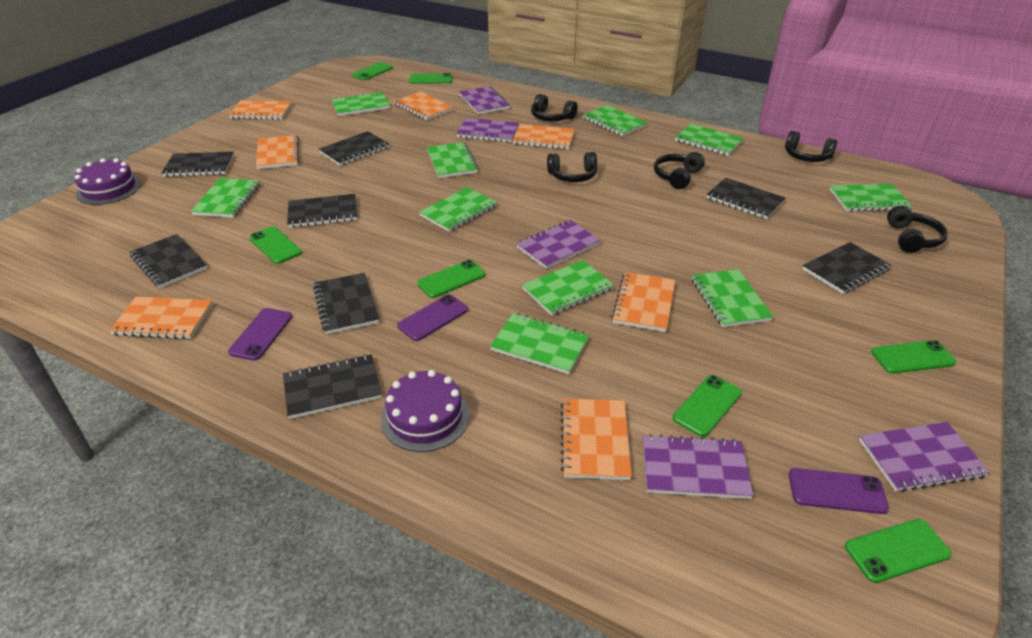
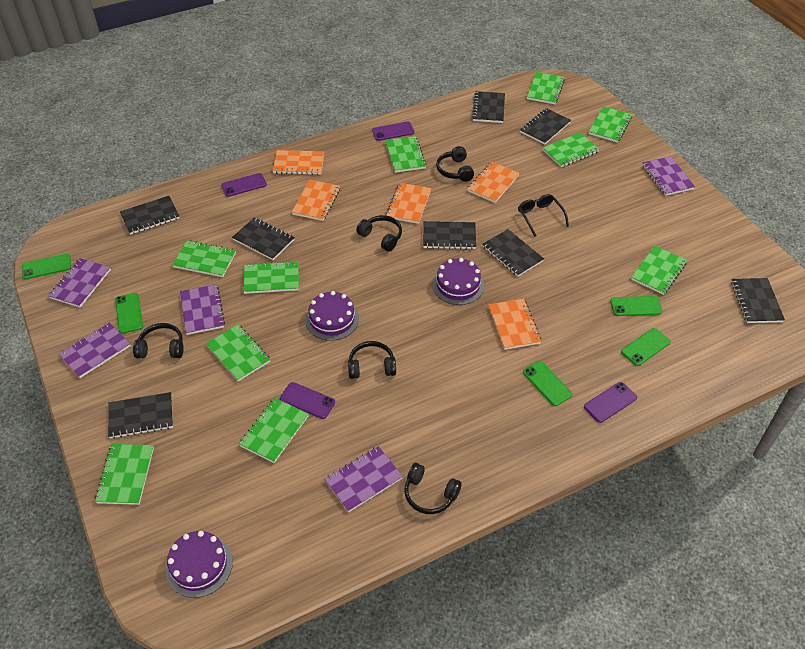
black glasses: 0 -> 1
green phone: 7 -> 5
orange notebook: 7 -> 5
purple cake: 2 -> 3
purple phone: 3 -> 4

